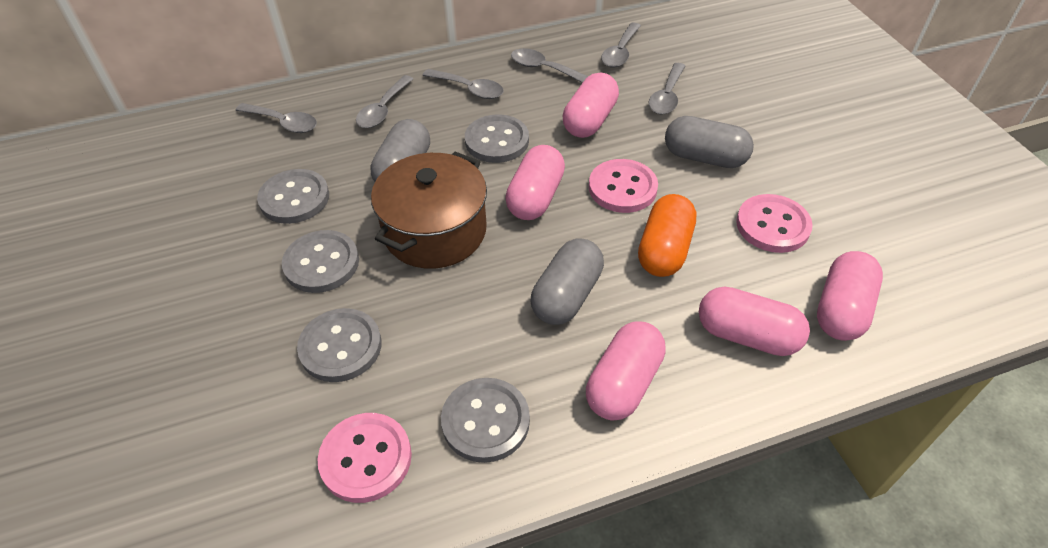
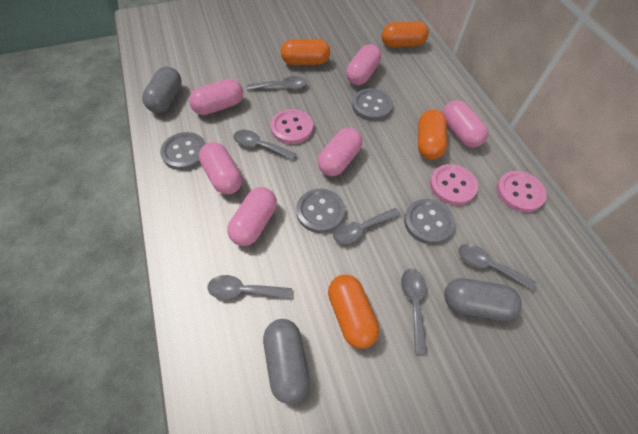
brown pot: 1 -> 0
grey button: 5 -> 4
orange capsule: 1 -> 4
pink capsule: 5 -> 6

